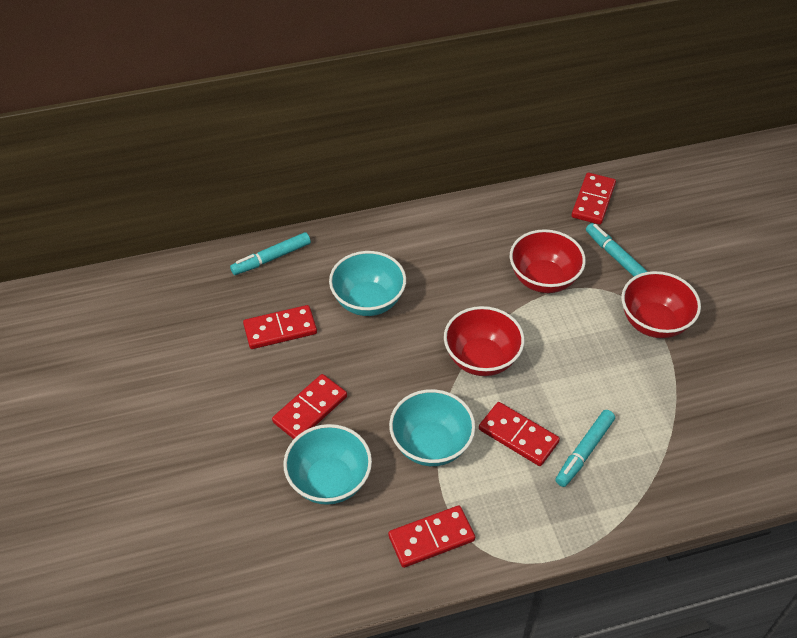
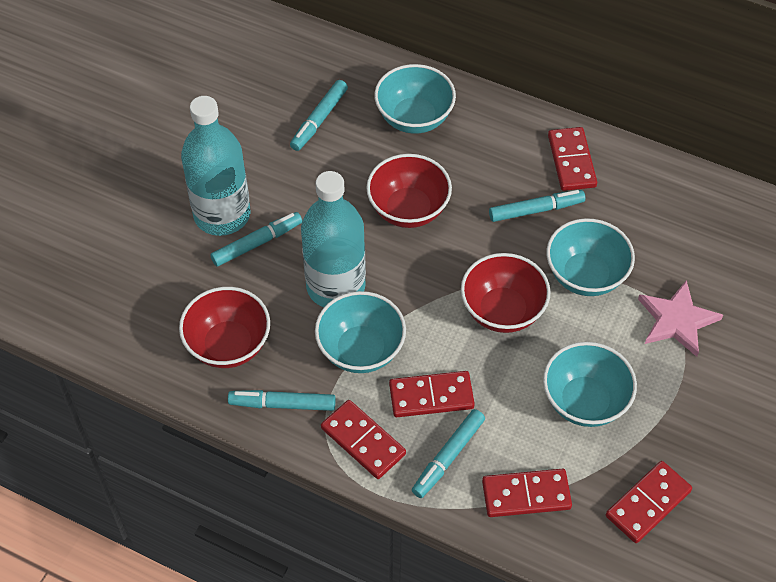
pink star: 0 -> 1
turquoise bottle: 0 -> 2
turquoise bowl: 3 -> 4
turquoise marker: 3 -> 5

